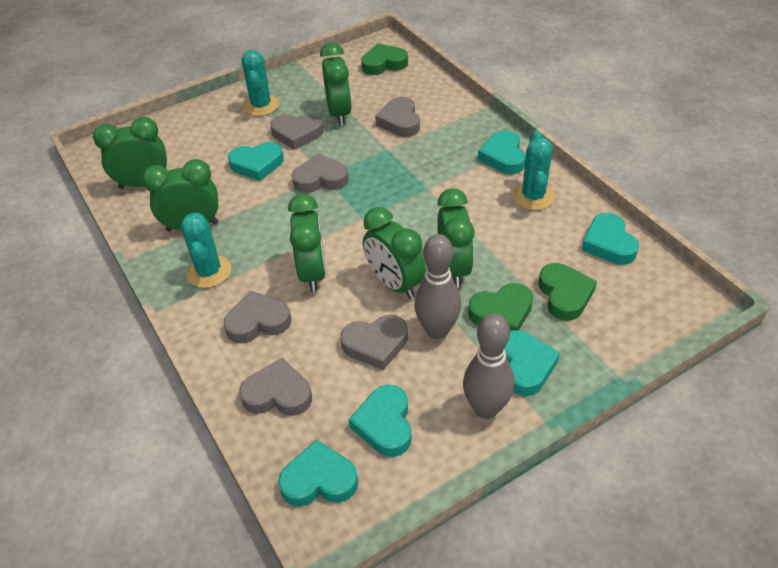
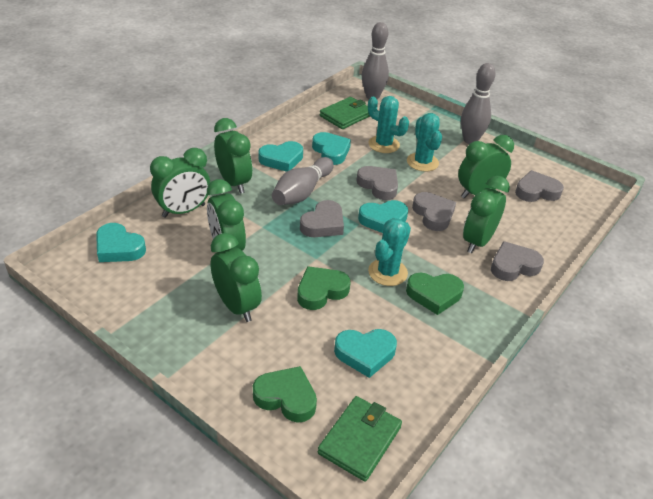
green wallet: 0 -> 2
grey bowling pin: 2 -> 3
grey heart: 6 -> 5
turquoise heart: 6 -> 5

